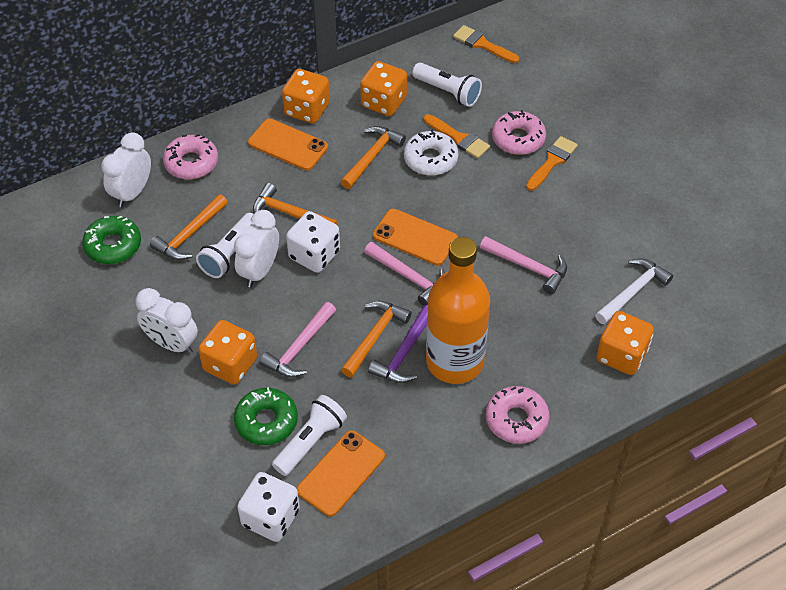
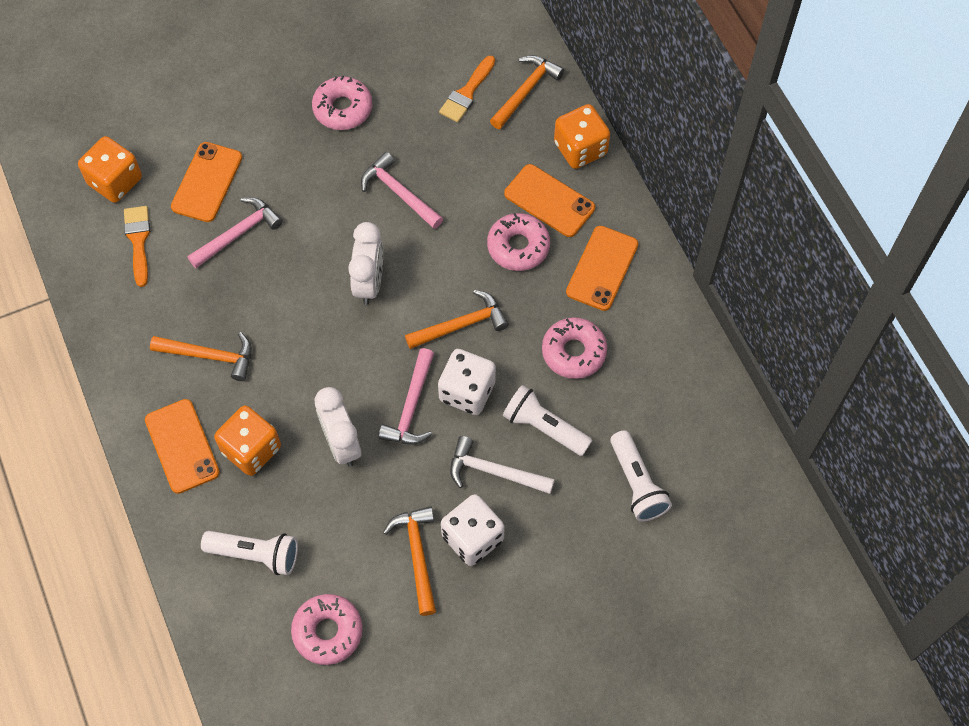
green donut: 2 -> 0
orange bottle: 1 -> 0
orange brush: 3 -> 2
orange dice: 4 -> 3
orange phone: 3 -> 4
pink donut: 3 -> 4
purple hammer: 1 -> 0
white clock: 3 -> 2
white donut: 1 -> 0

